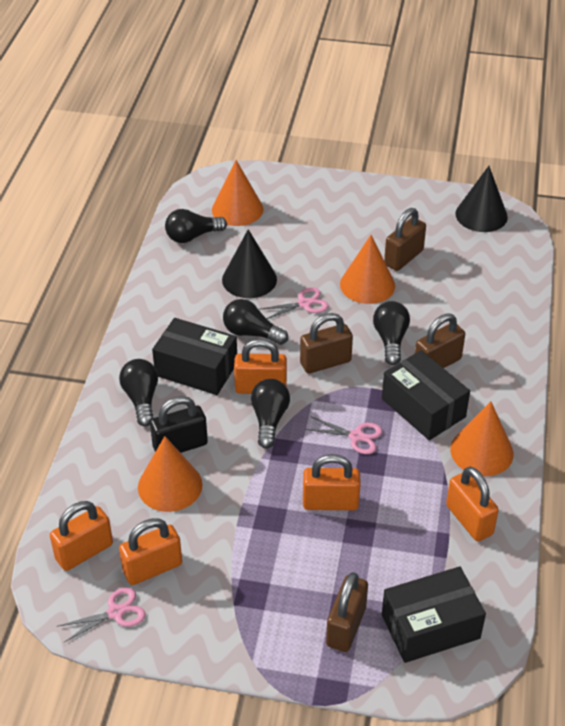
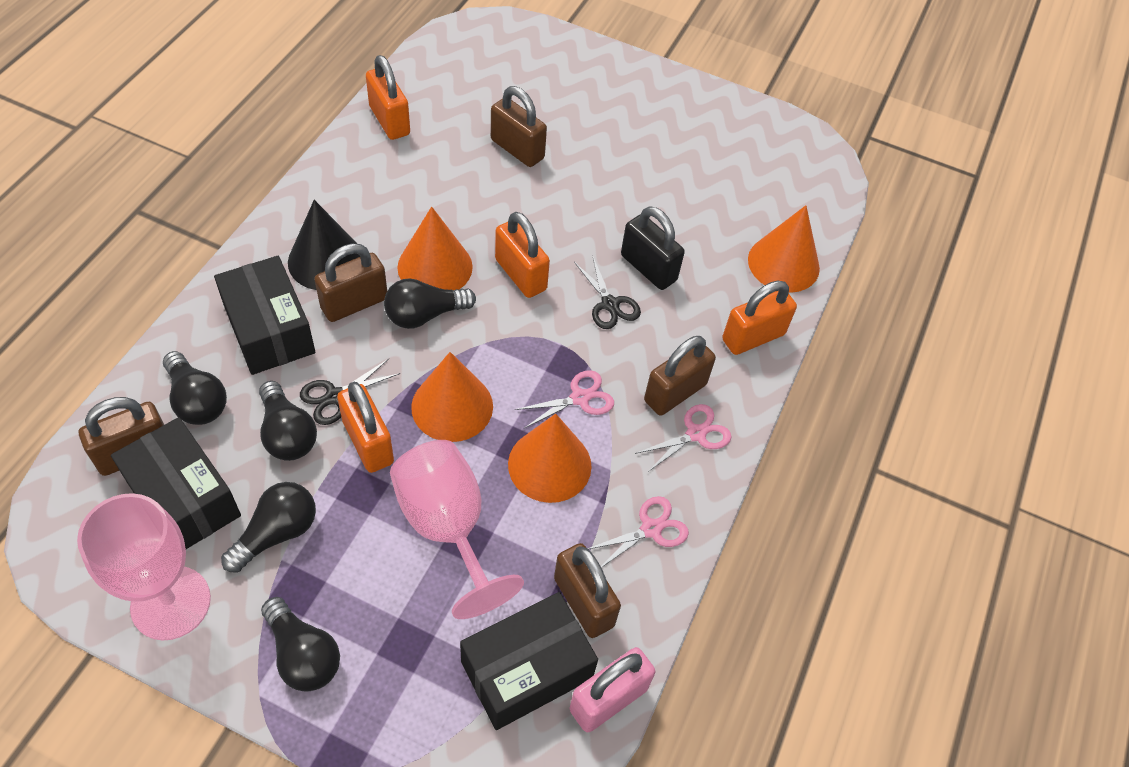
black cone: 2 -> 1
black scissors: 0 -> 2
brown padlock: 4 -> 5
orange padlock: 5 -> 4
pink goblet: 0 -> 2
pink padlock: 0 -> 1

